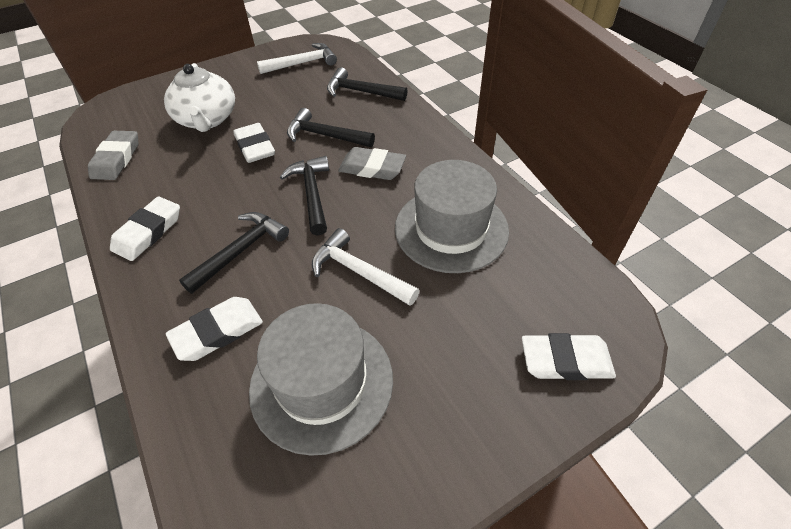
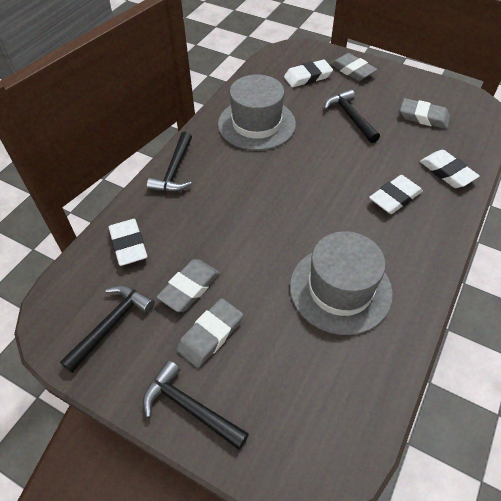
grey eraser: 2 -> 4
white hammer: 2 -> 0
white teapot: 1 -> 0

